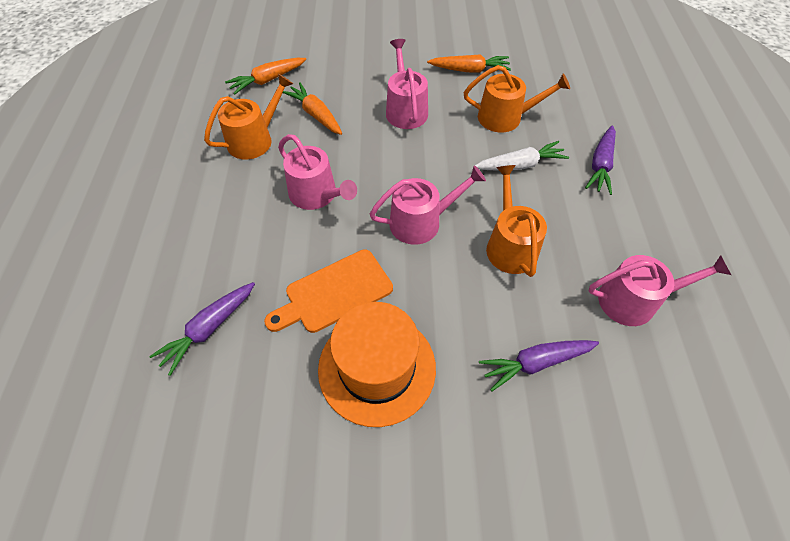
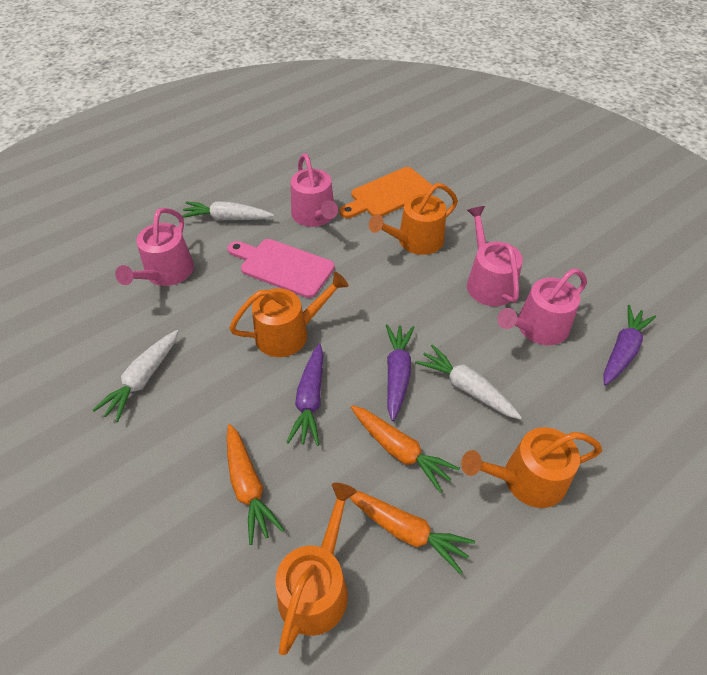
orange hat: 1 -> 0
orange watering can: 3 -> 4
pink cutting board: 0 -> 1
white carrot: 1 -> 3

